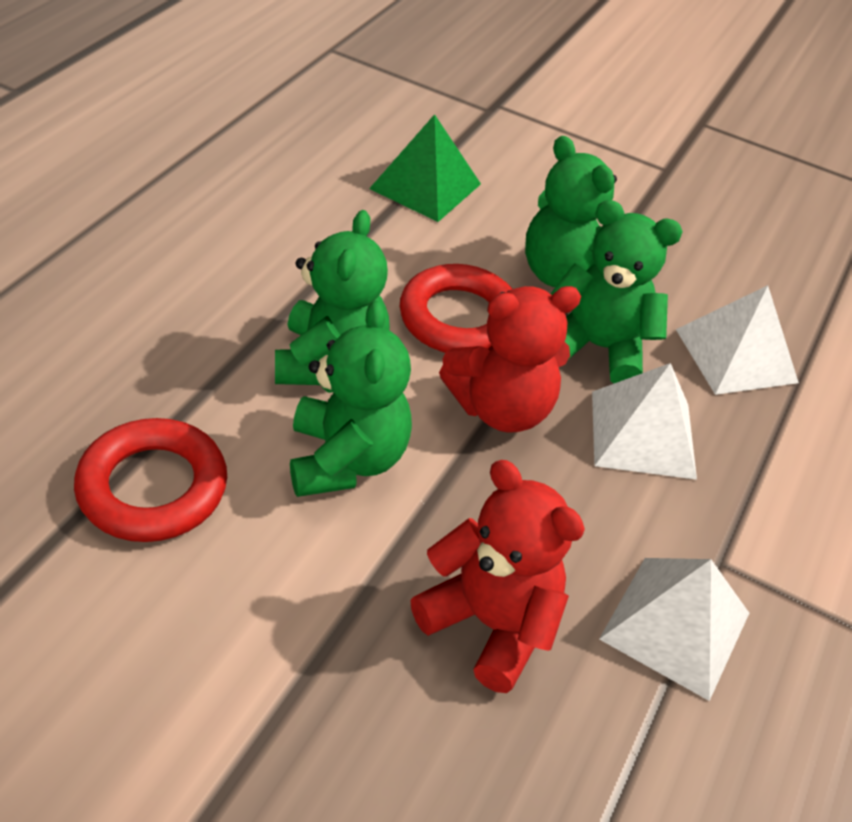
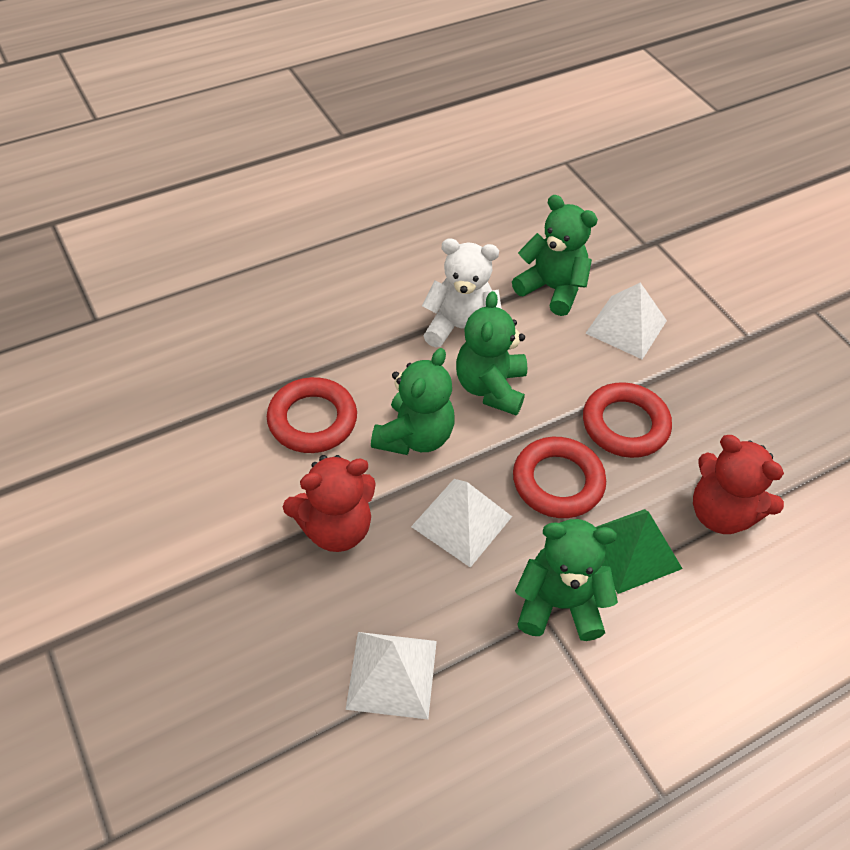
red ring: 2 -> 3
white teddy bear: 0 -> 1

